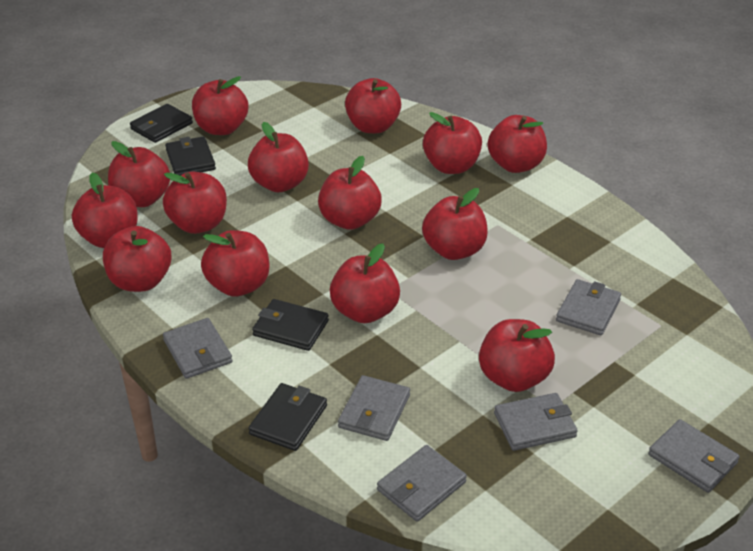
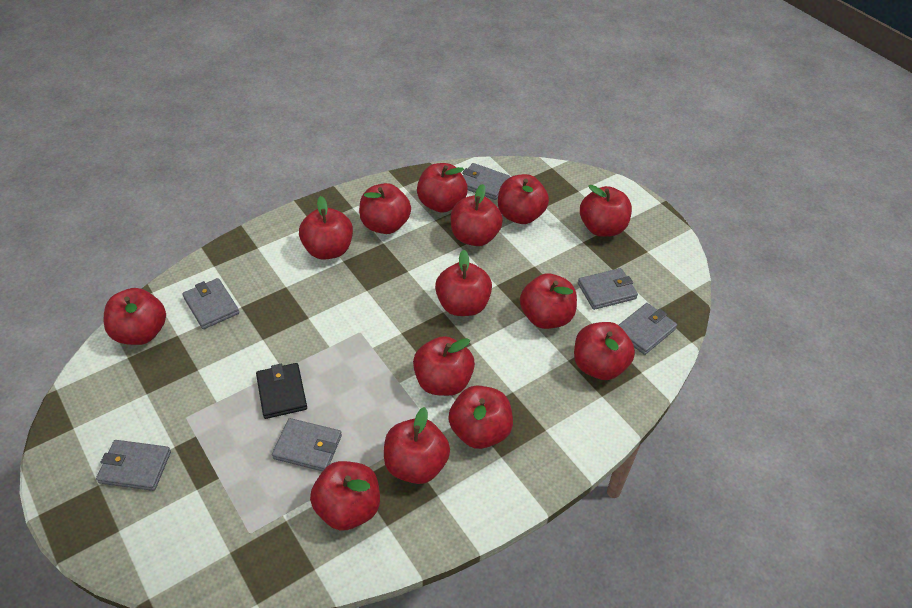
black wallet: 4 -> 1

